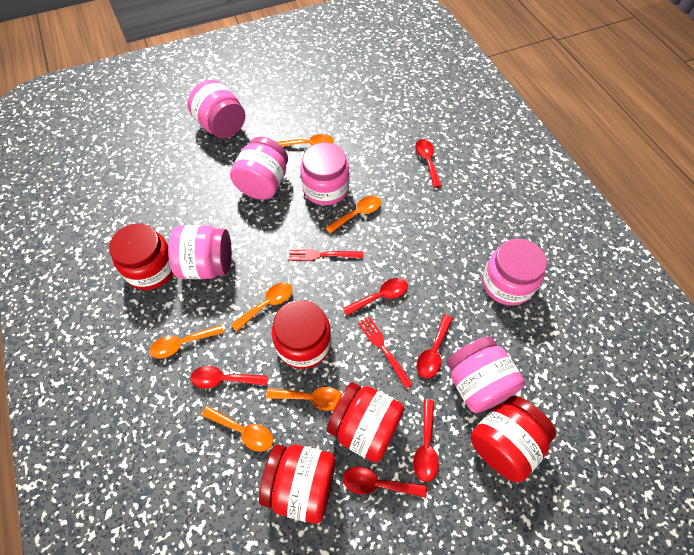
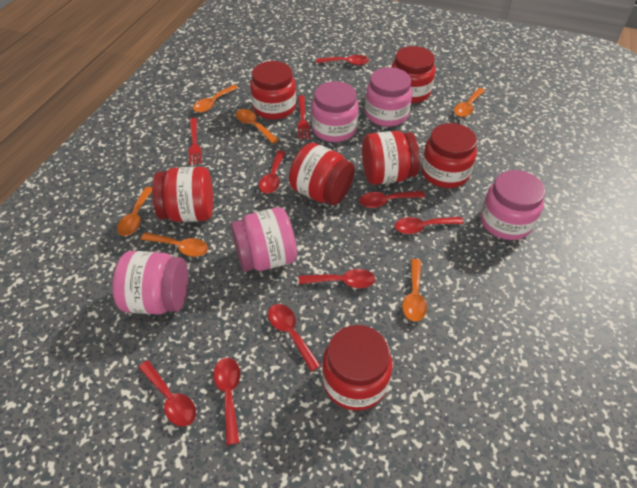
pink jar: 6 -> 5
red jar: 5 -> 7
red spoon: 6 -> 8

